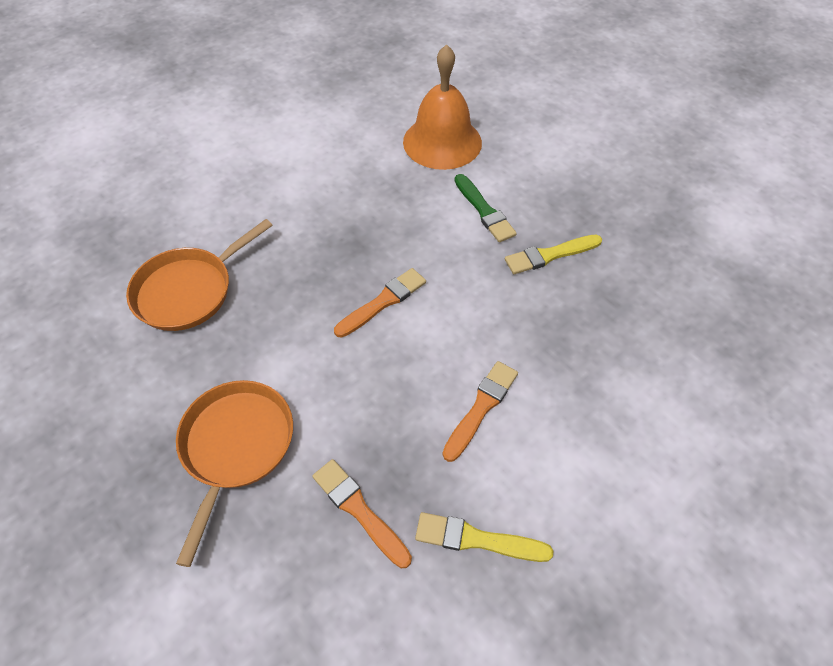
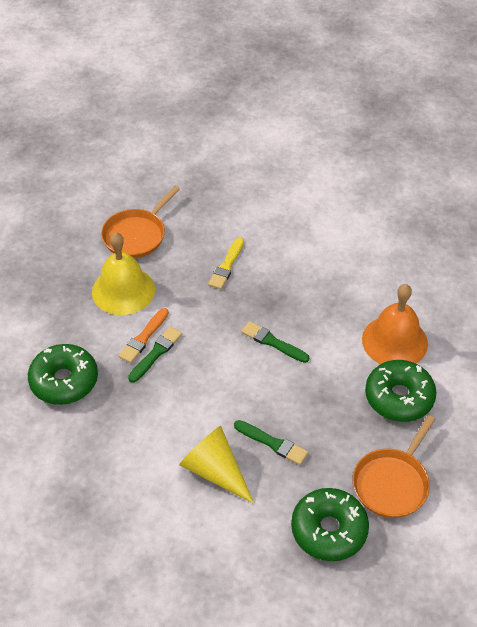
green brush: 1 -> 3
green donut: 0 -> 3
orange brush: 3 -> 1
yellow bell: 0 -> 1
yellow brush: 2 -> 1
yellow cone: 0 -> 1

